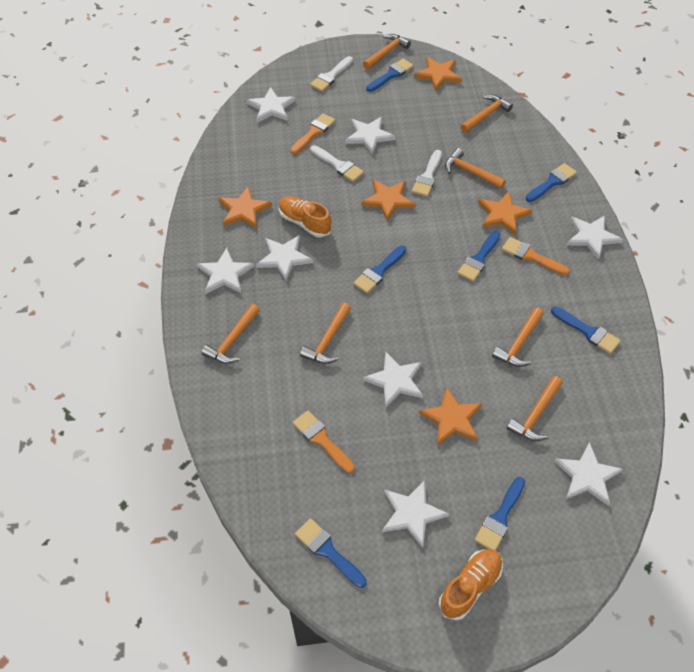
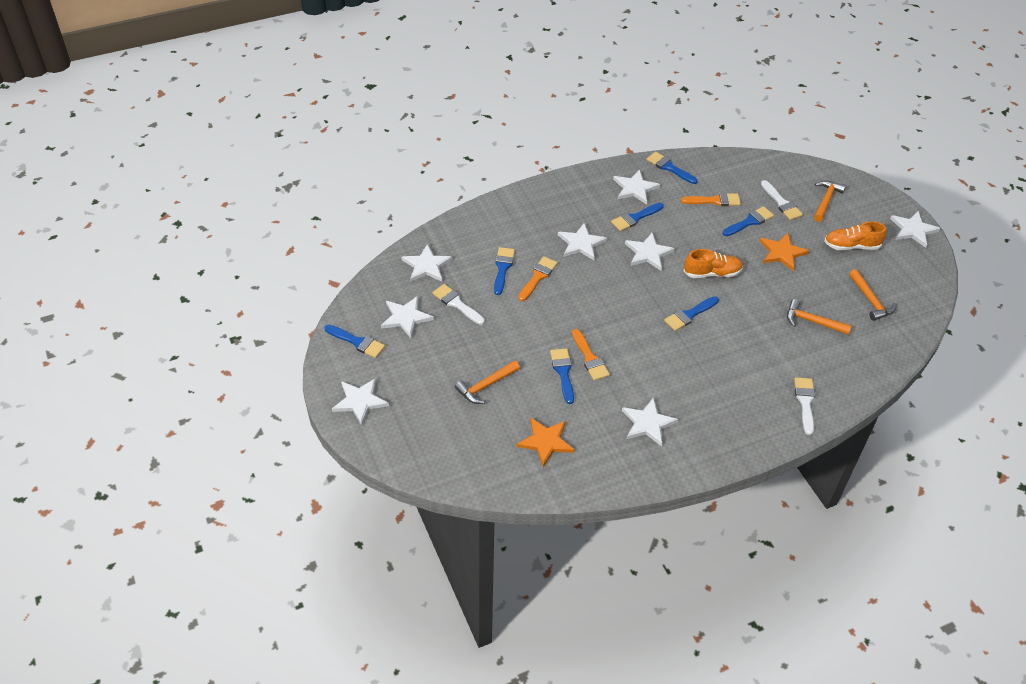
orange hammer: 7 -> 4
orange star: 5 -> 2

